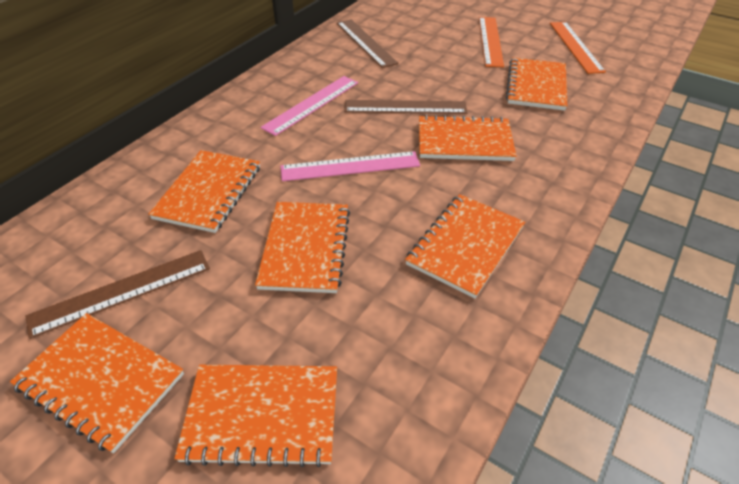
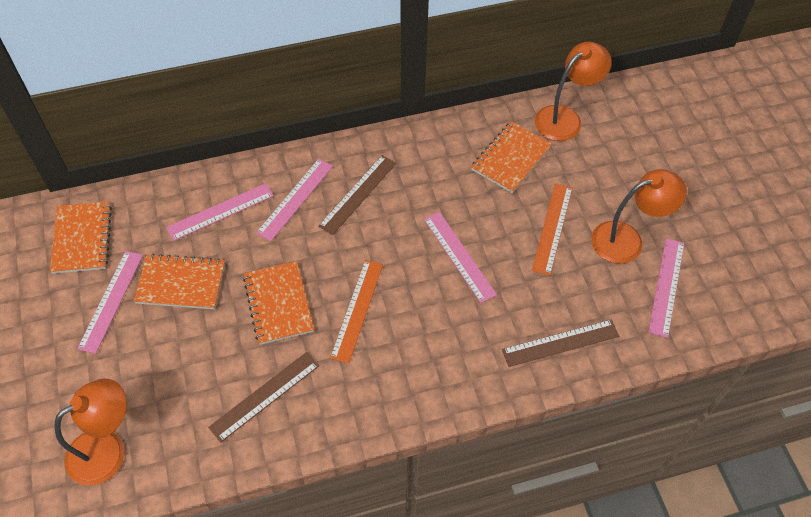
orange lamp: 0 -> 3
orange notebook: 7 -> 4
pink ruler: 2 -> 5

